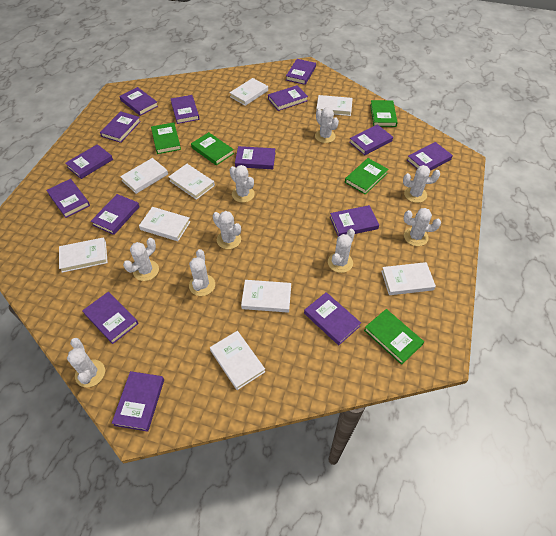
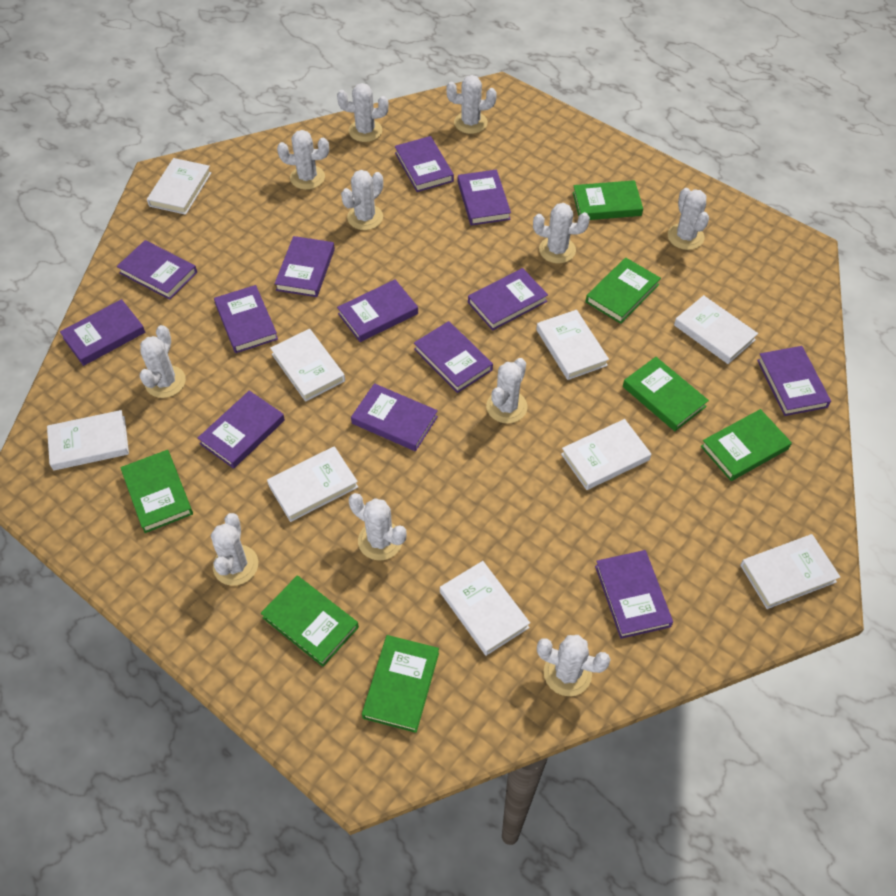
green book: 5 -> 7
purple book: 15 -> 13
white cactus: 9 -> 11

